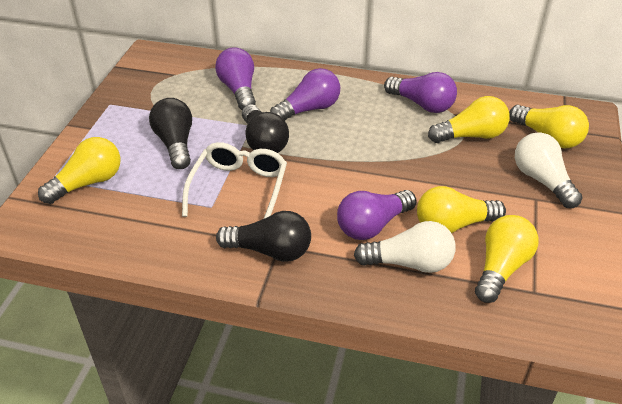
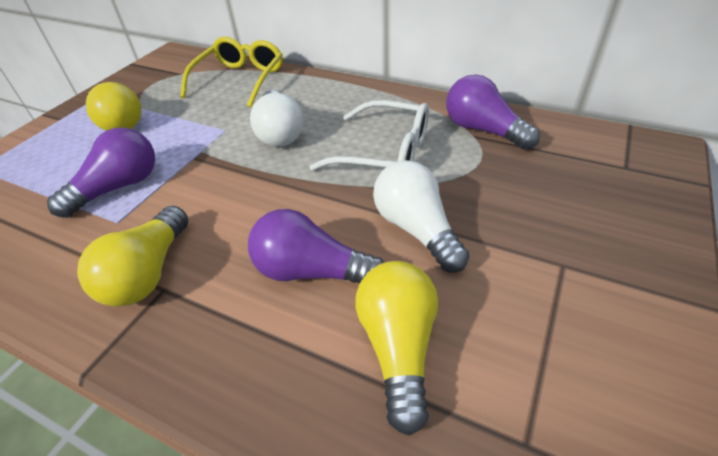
black light bulb: 3 -> 0
purple light bulb: 4 -> 3
yellow glasses: 0 -> 1
yellow light bulb: 5 -> 3

